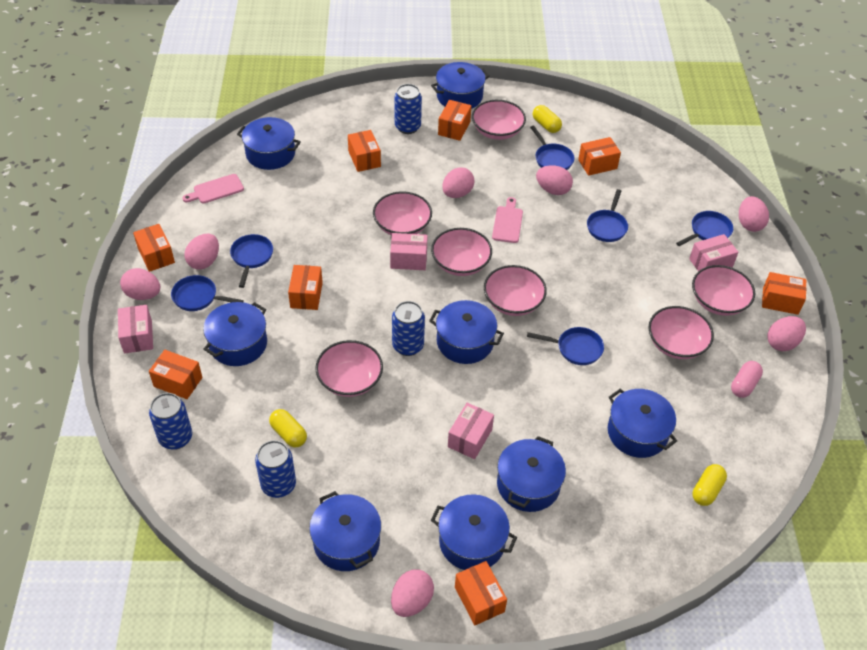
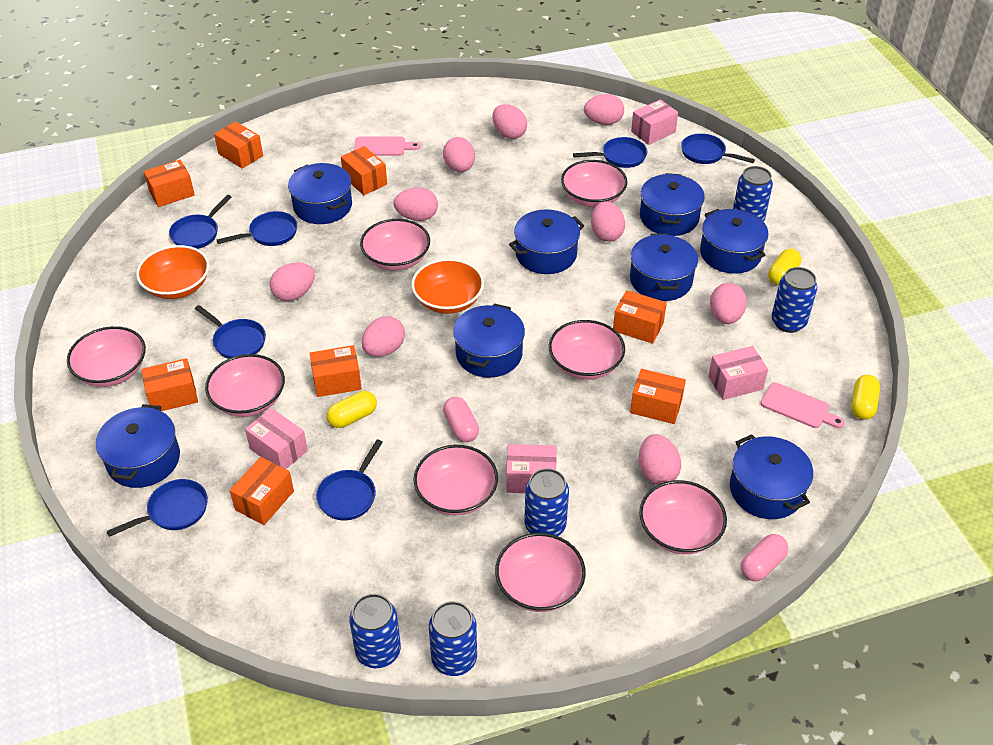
blue can: 4 -> 5
blue pan: 6 -> 7
orange bowl: 0 -> 2
pink bowl: 7 -> 8
pink capsule: 1 -> 2
pink egg: 7 -> 9

